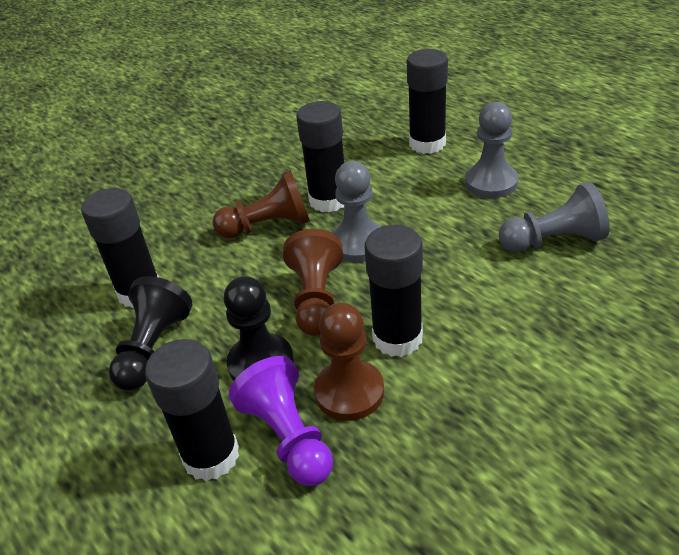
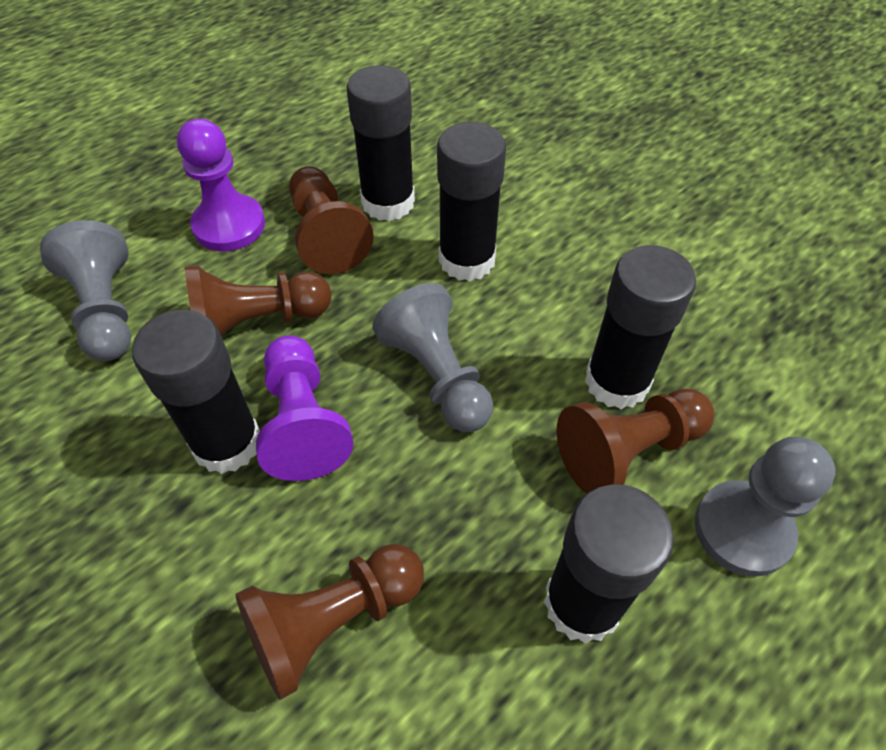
black pawn: 2 -> 0
brown pawn: 3 -> 4
purple pawn: 1 -> 2

